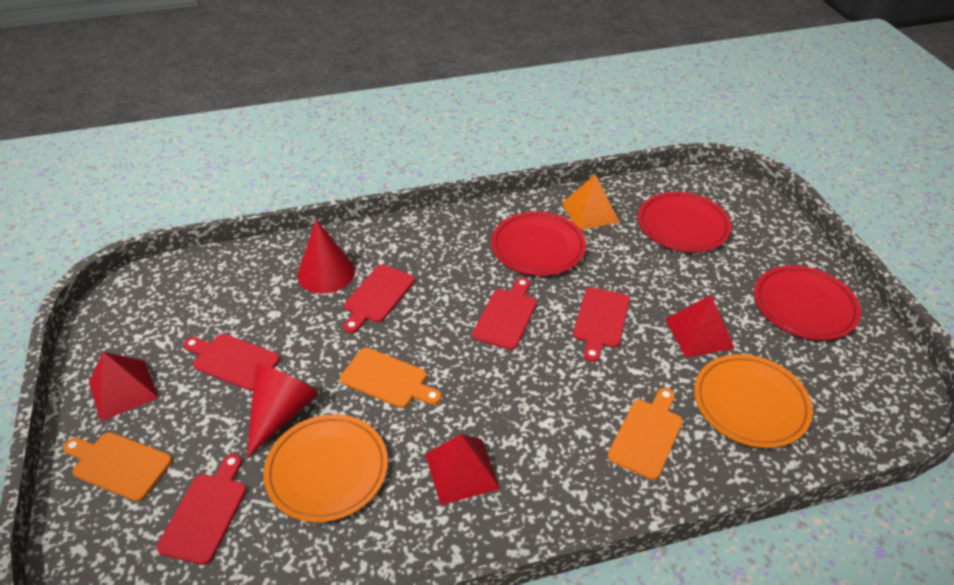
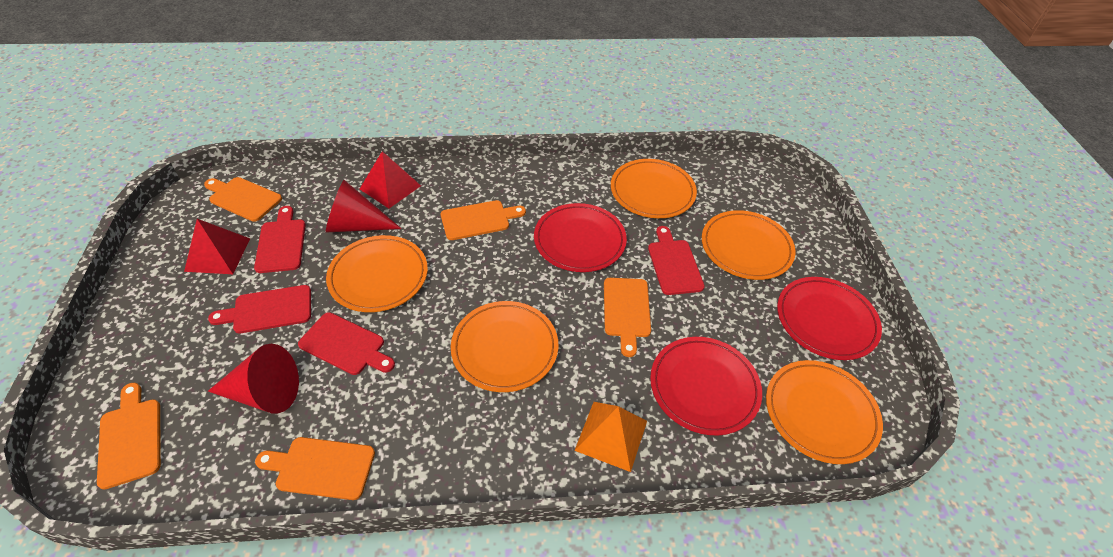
orange cutting board: 3 -> 5
orange plate: 2 -> 5
red cutting board: 5 -> 4
red pyramid: 3 -> 2

